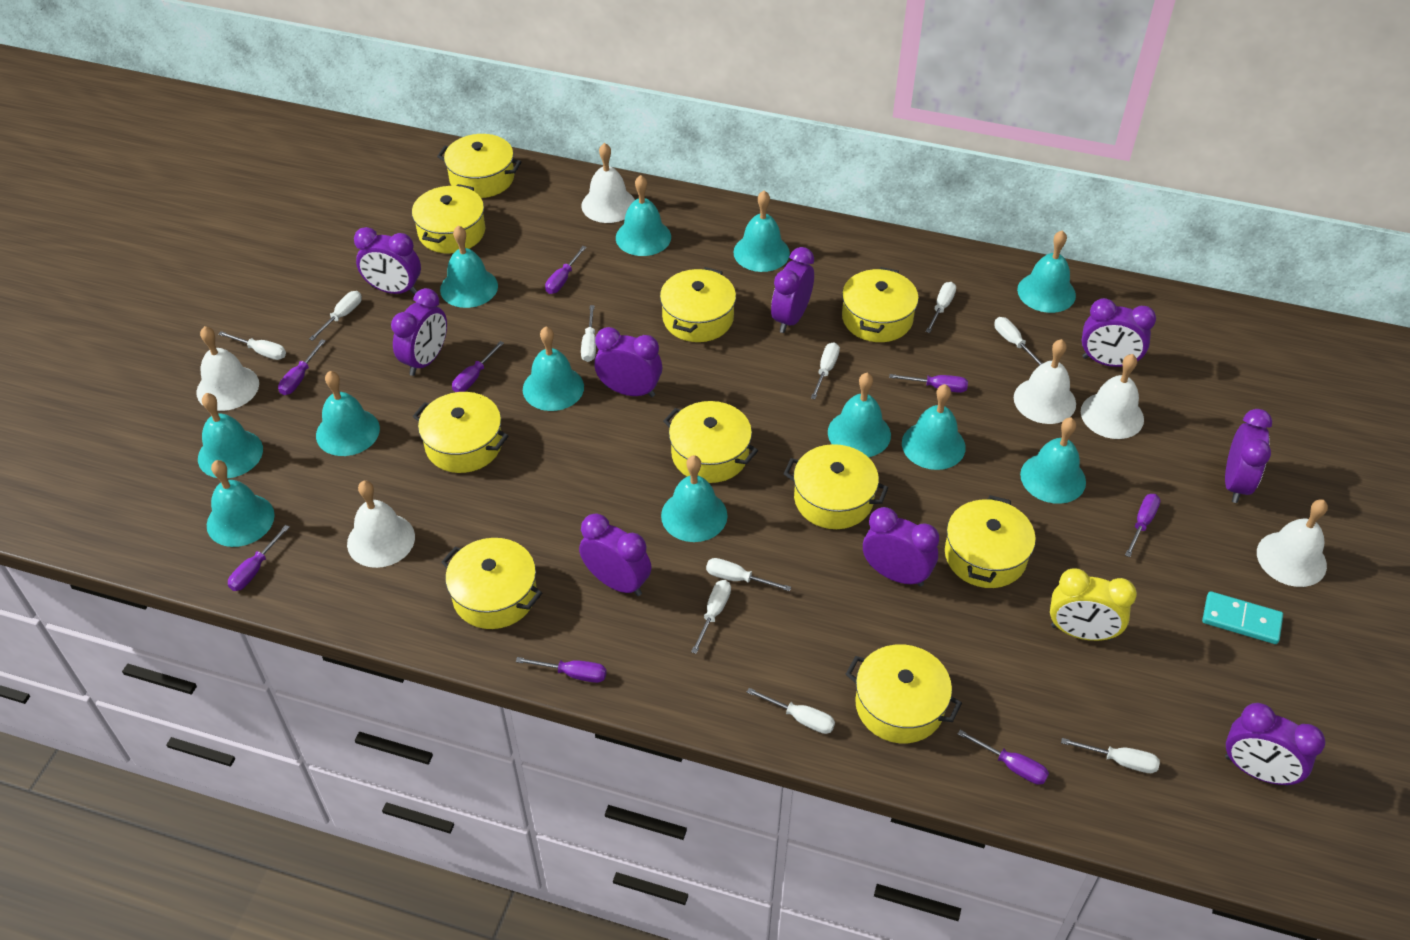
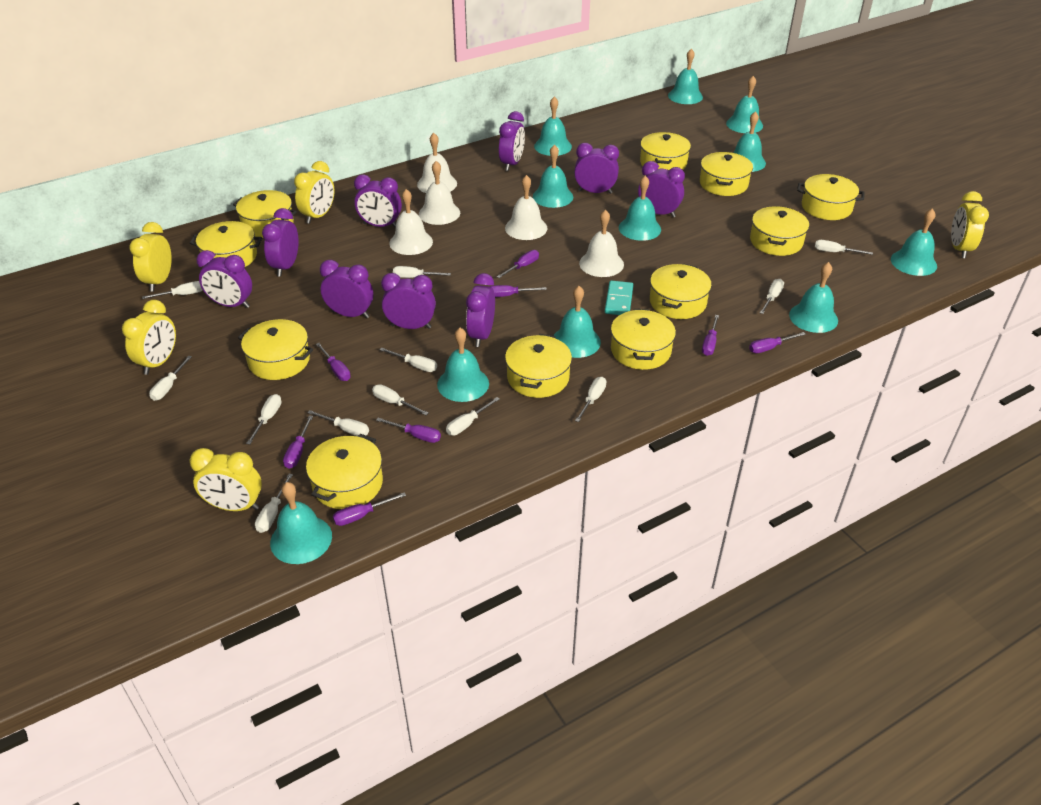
turquoise bell: 12 -> 11
white bell: 6 -> 5
white screwdriver: 10 -> 12
yellow clock: 1 -> 5
yellow pot: 10 -> 11

